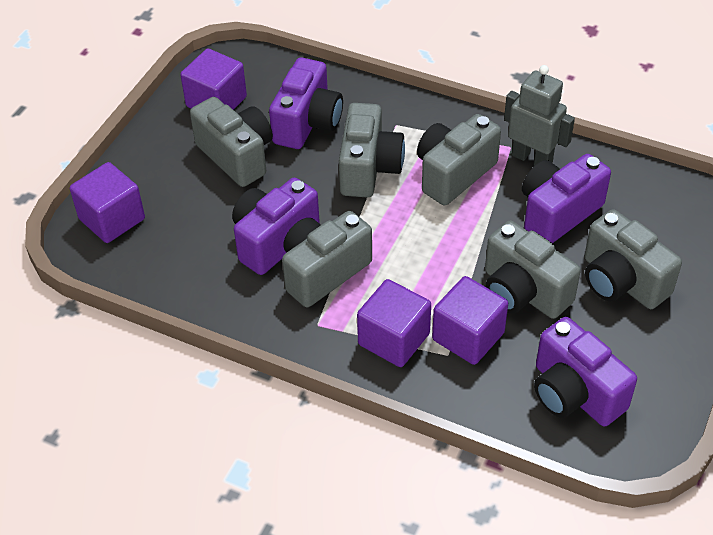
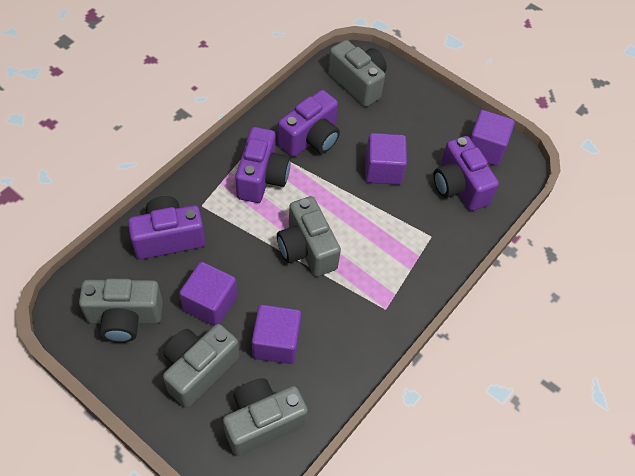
grey camera: 6 -> 5
grey robot: 1 -> 0

